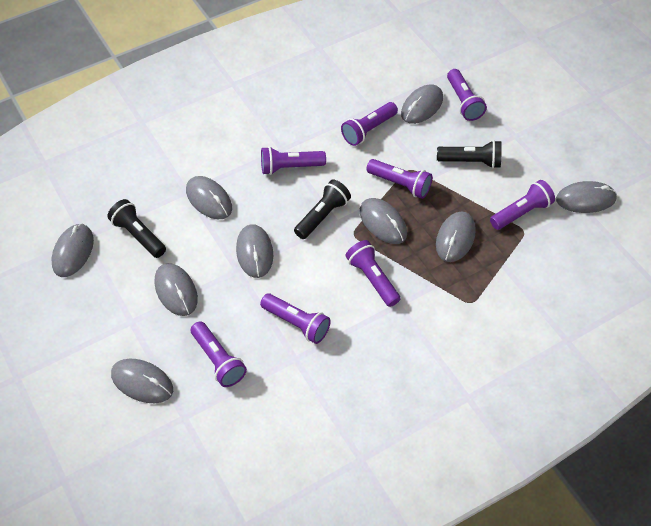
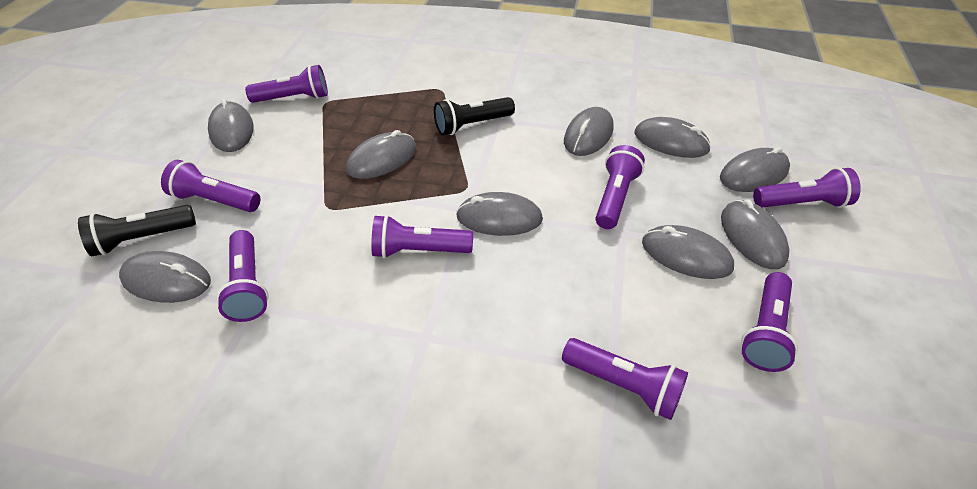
black flashlight: 3 -> 2

